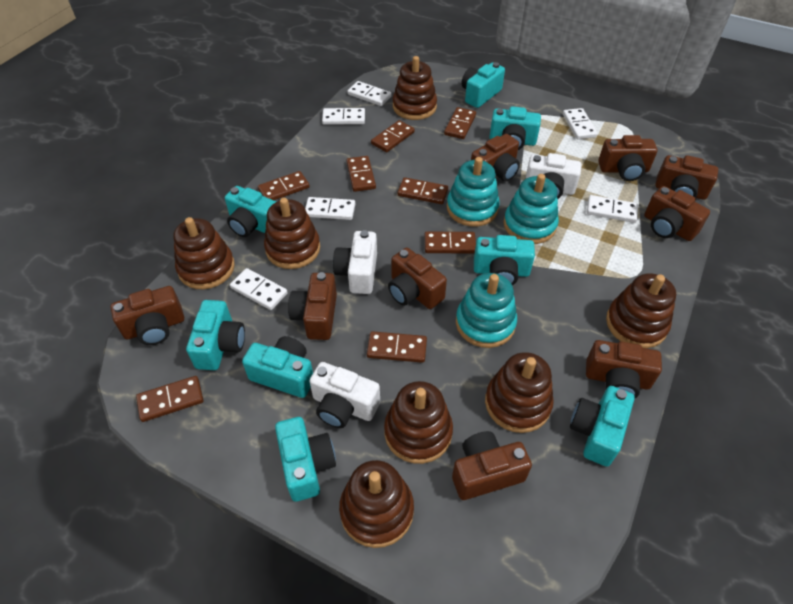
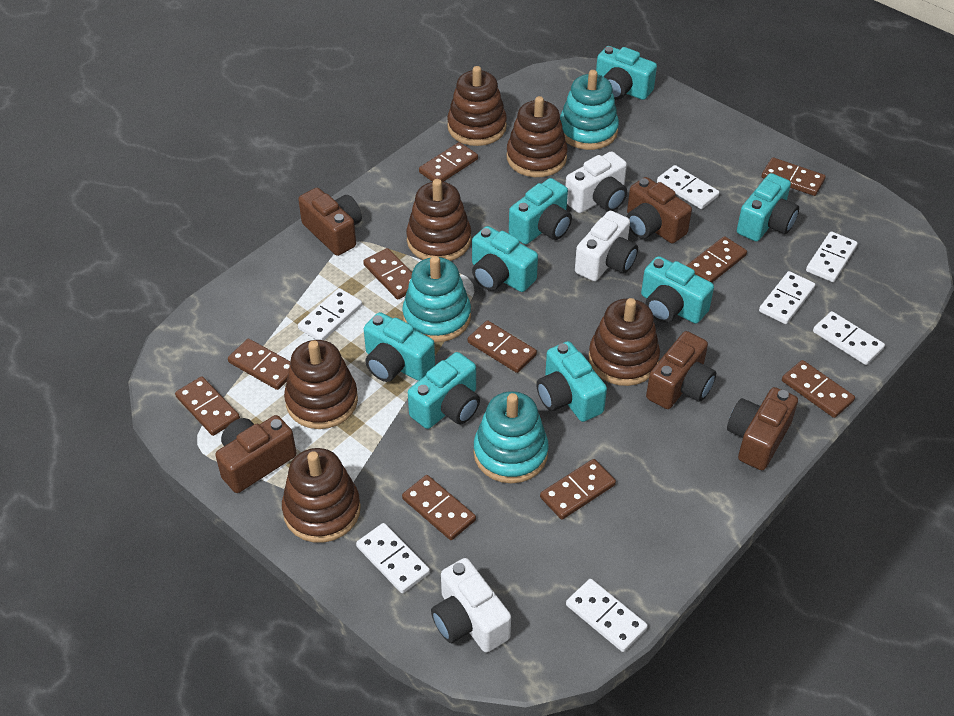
brown camera: 9 -> 5
brown domino: 8 -> 10
brown stacking toy: 7 -> 6
white domino: 6 -> 7

